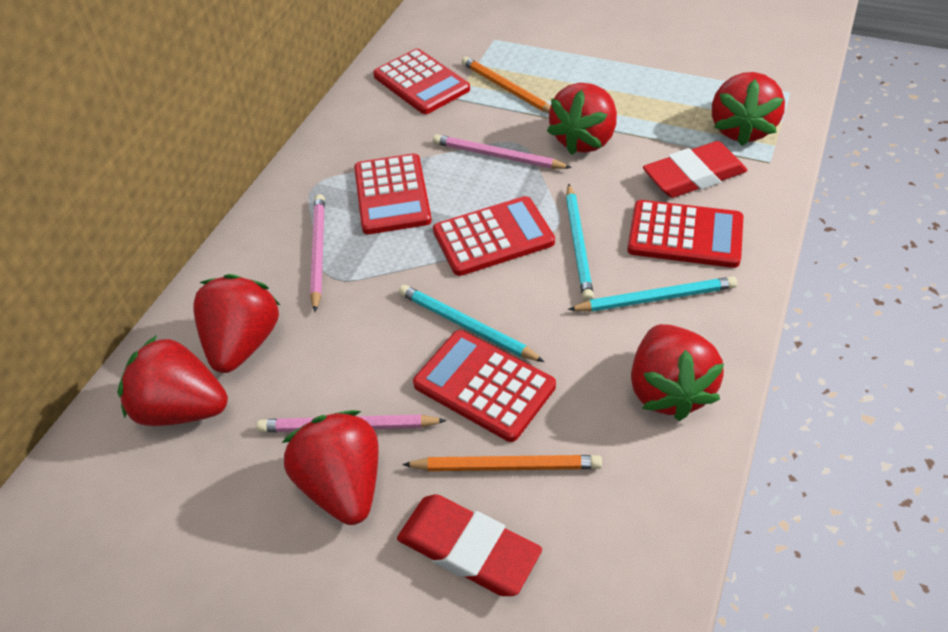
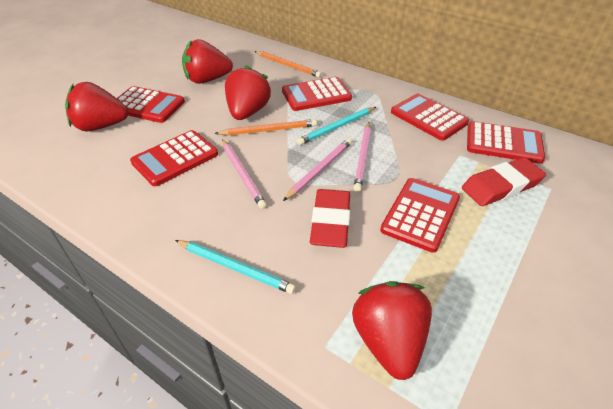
red calculator: 5 -> 6
red strawberry: 6 -> 4
turquoise pencil: 3 -> 2

